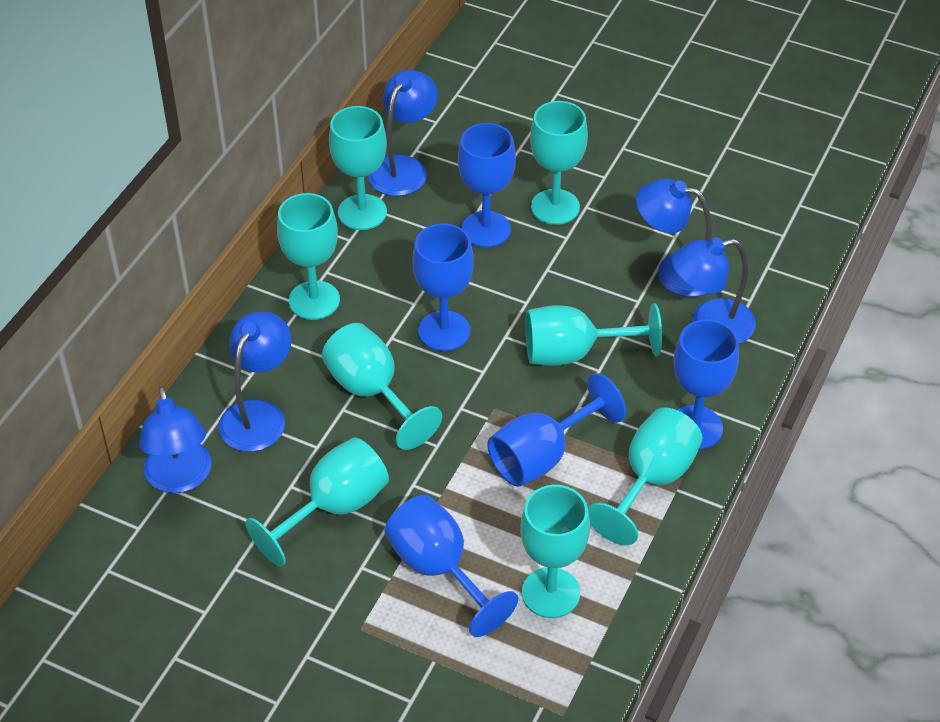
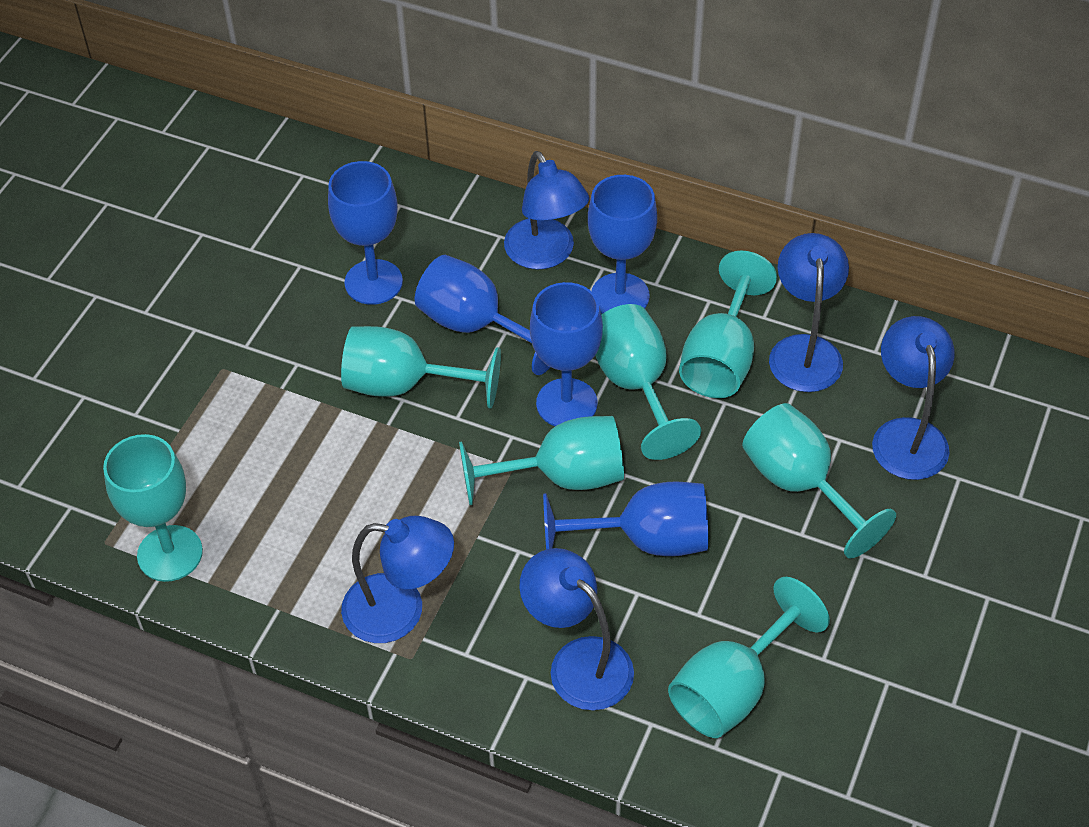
turquoise goblet: 8 -> 7

